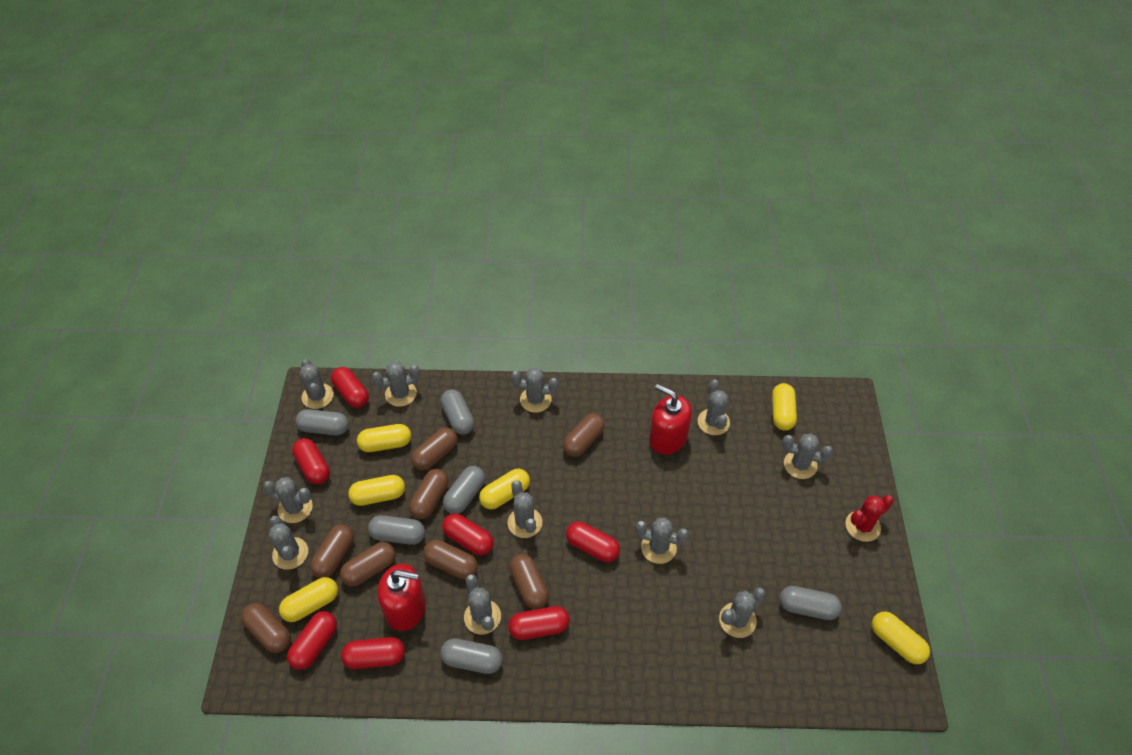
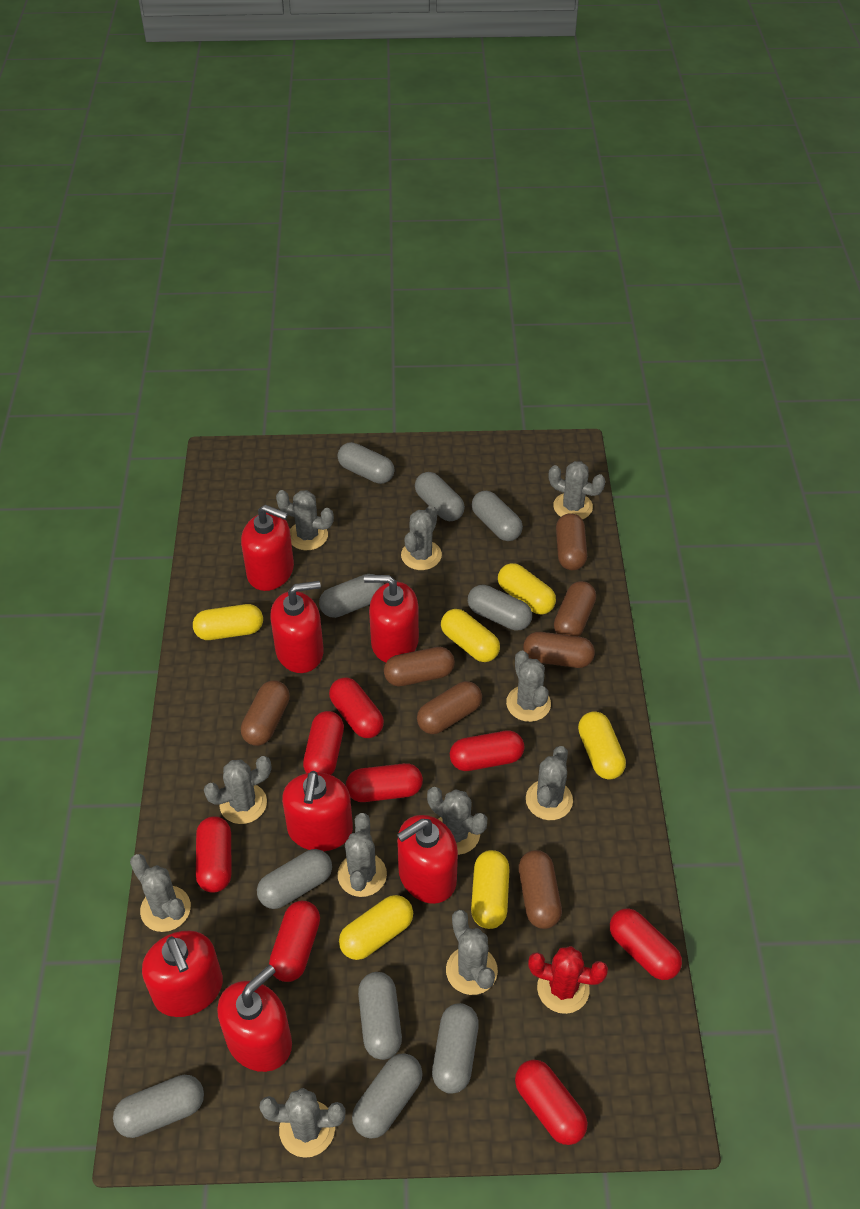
brown capsule: 8 -> 7
grey capsule: 6 -> 10
red capsule: 7 -> 8
red soap dispenser: 2 -> 7

